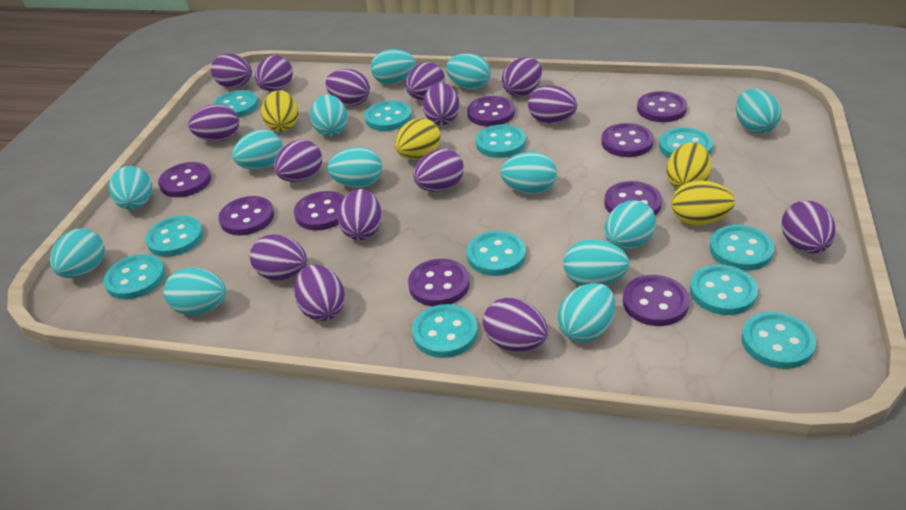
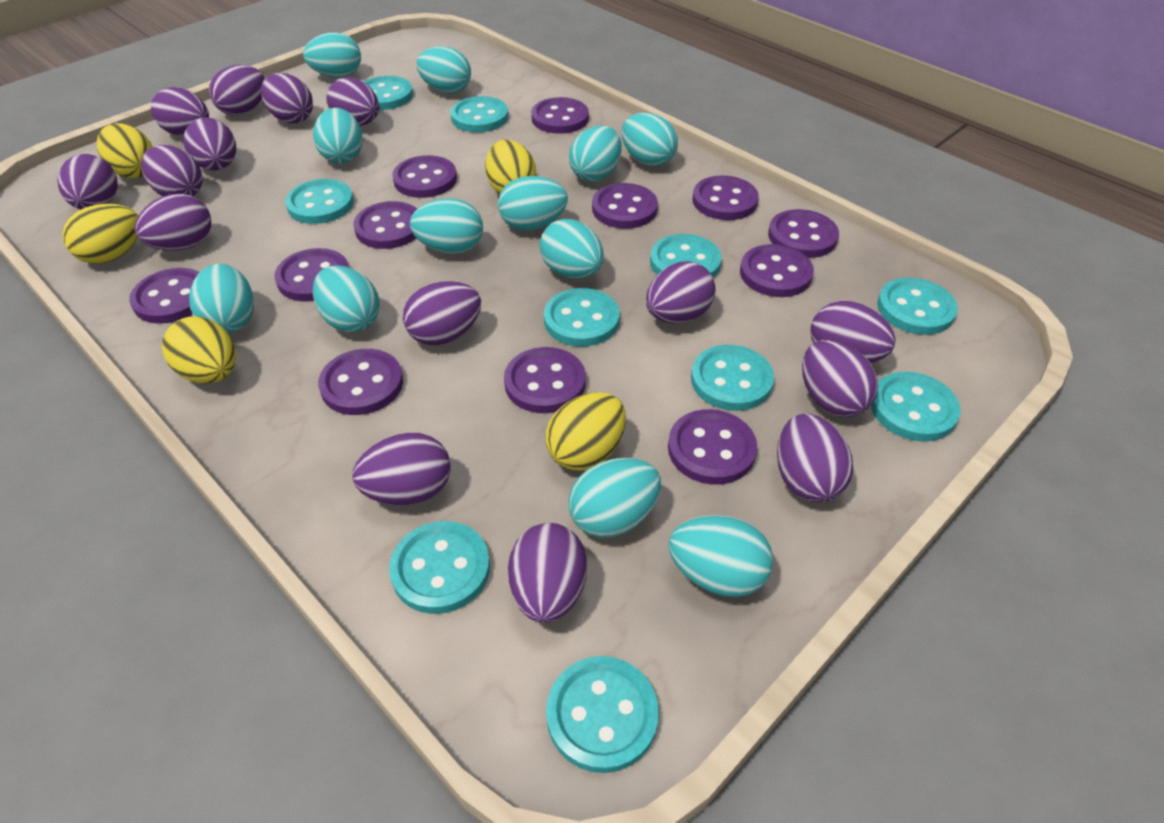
purple button: 9 -> 12
turquoise button: 11 -> 10
turquoise egg: 13 -> 12
yellow egg: 4 -> 5

